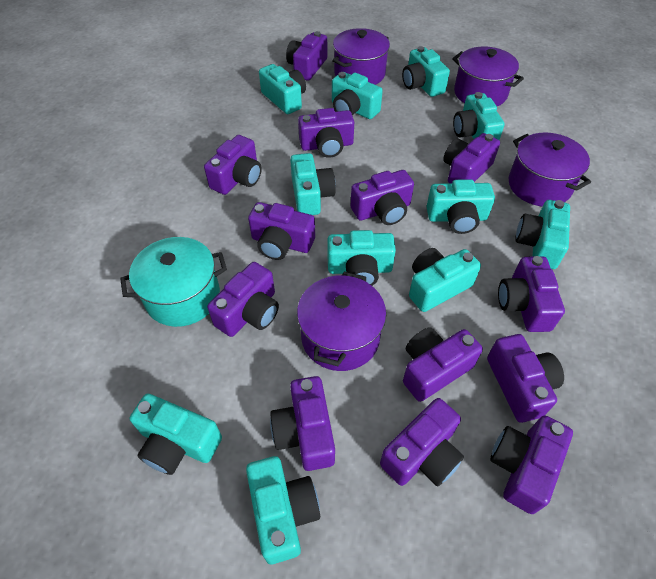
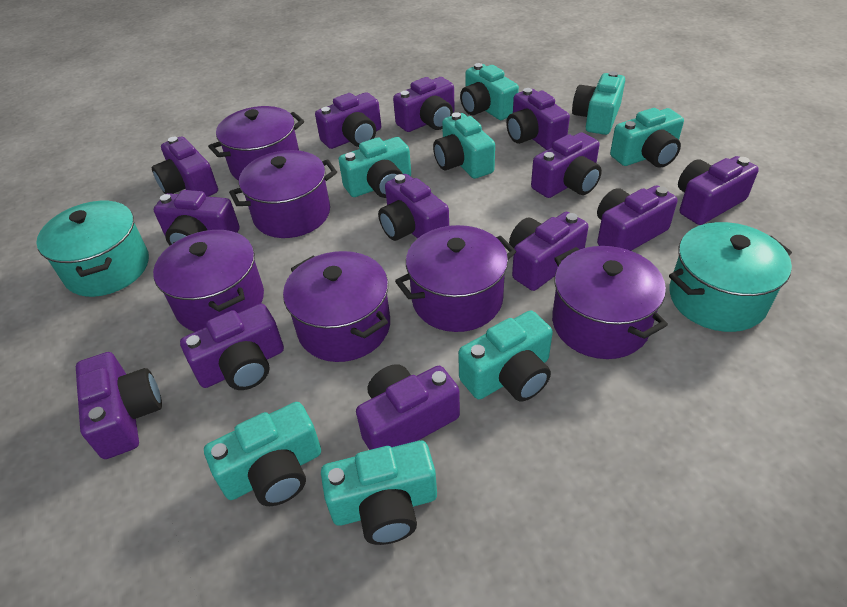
purple pot: 4 -> 6
turquoise camera: 11 -> 8
turquoise pot: 1 -> 2

